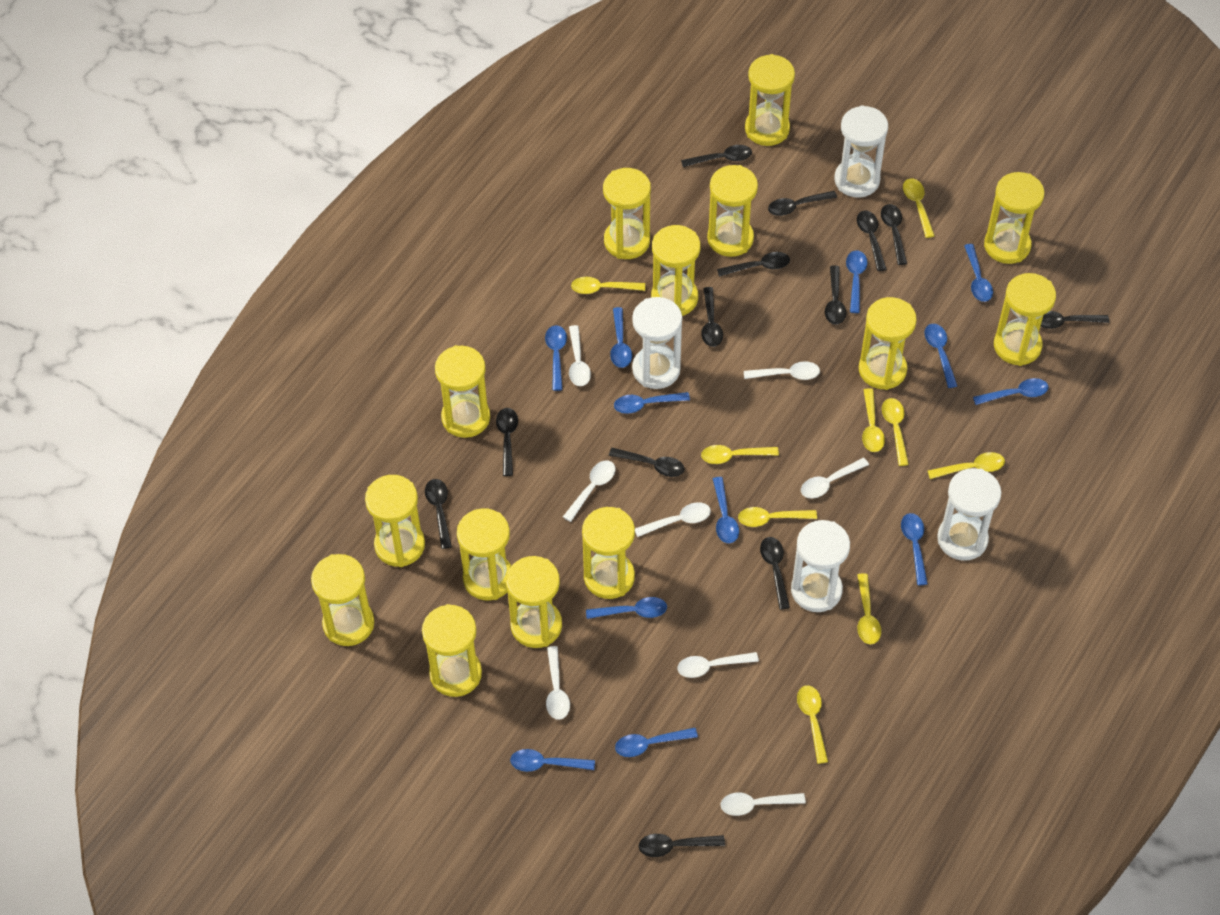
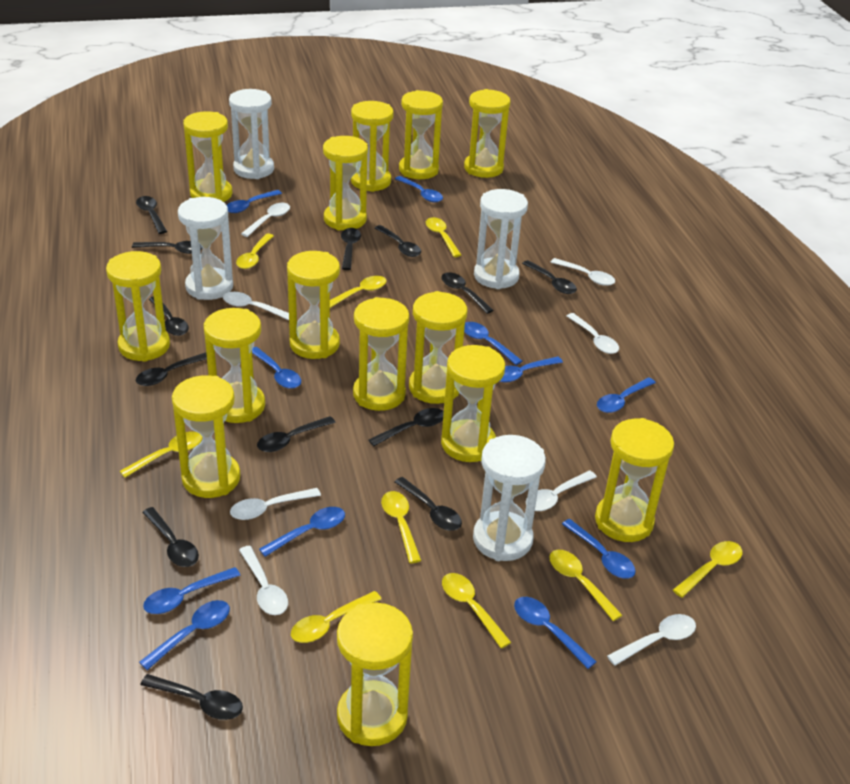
blue spoon: 12 -> 11

